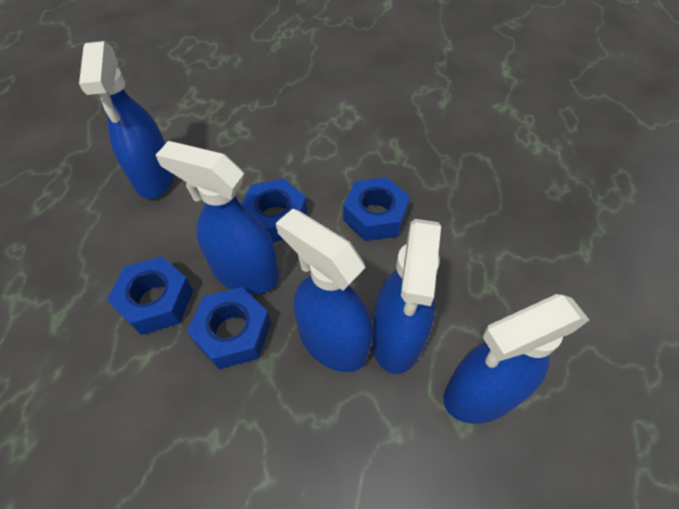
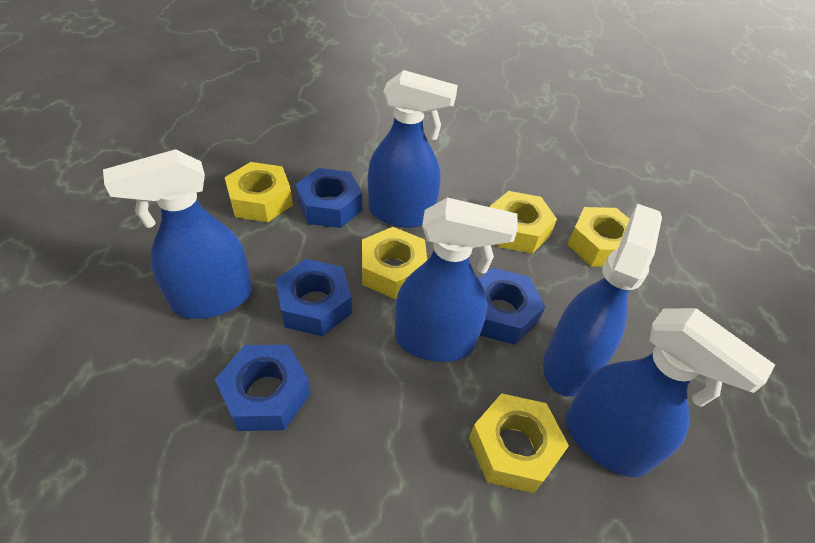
yellow nut: 0 -> 5

